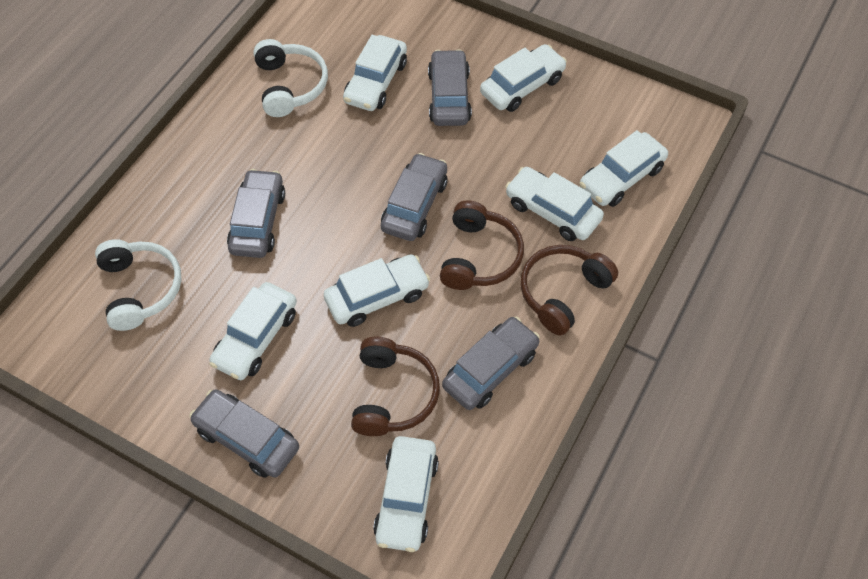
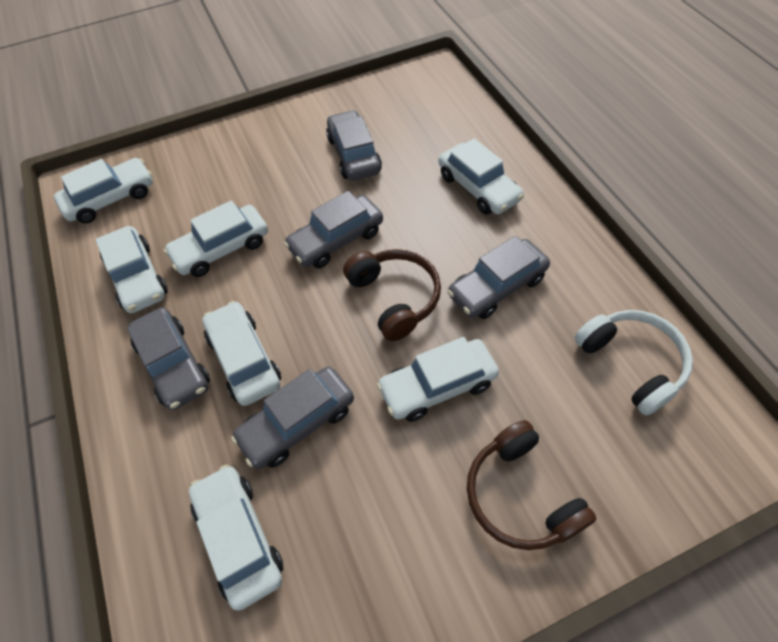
brown headphones: 3 -> 2
white headphones: 2 -> 1

